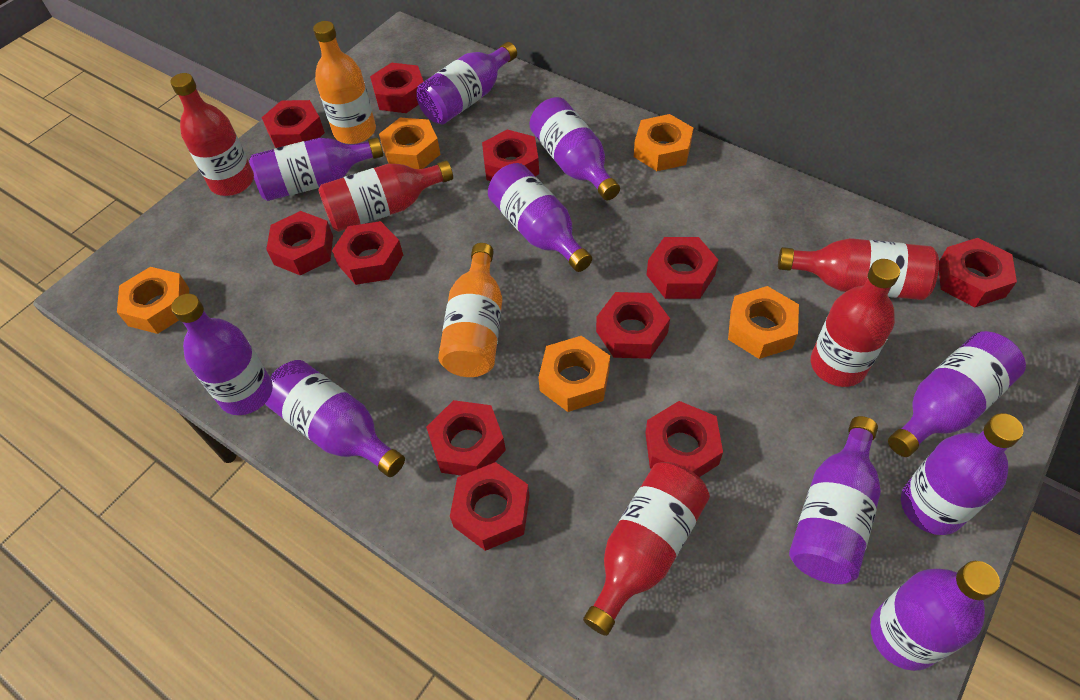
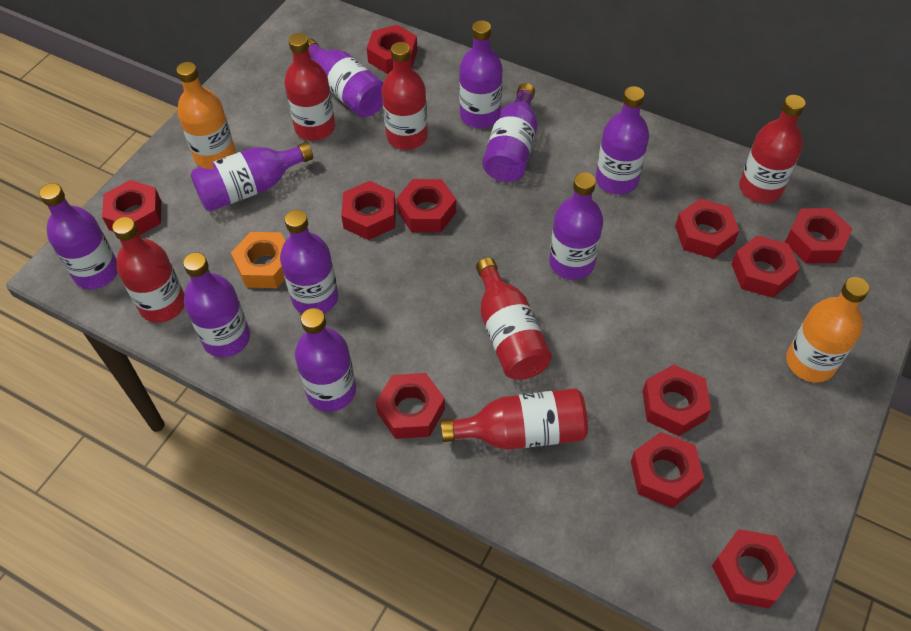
orange nut: 5 -> 1
red bottle: 5 -> 6

